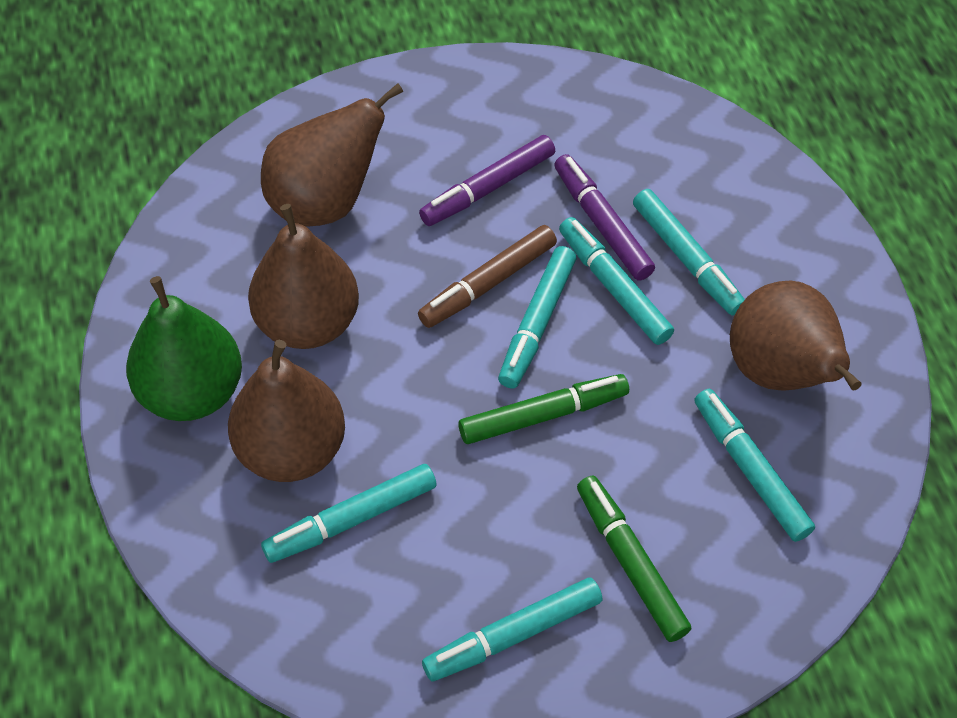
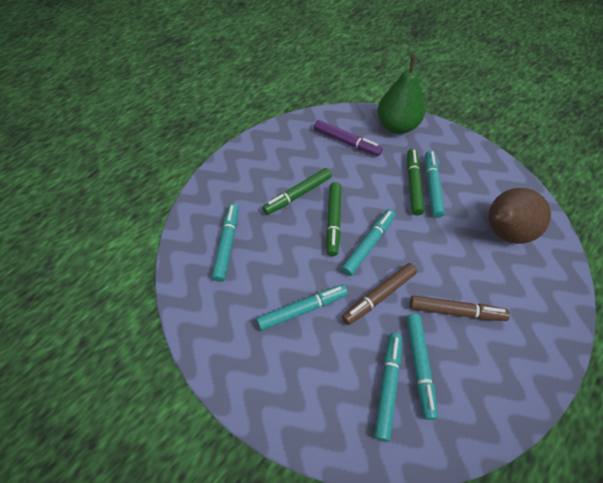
brown marker: 1 -> 2
brown pear: 4 -> 1
green marker: 2 -> 3
purple marker: 2 -> 1

